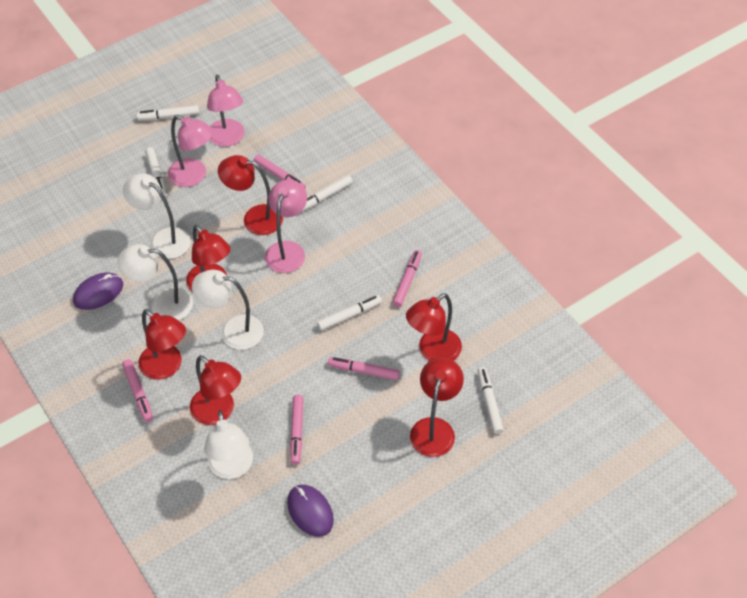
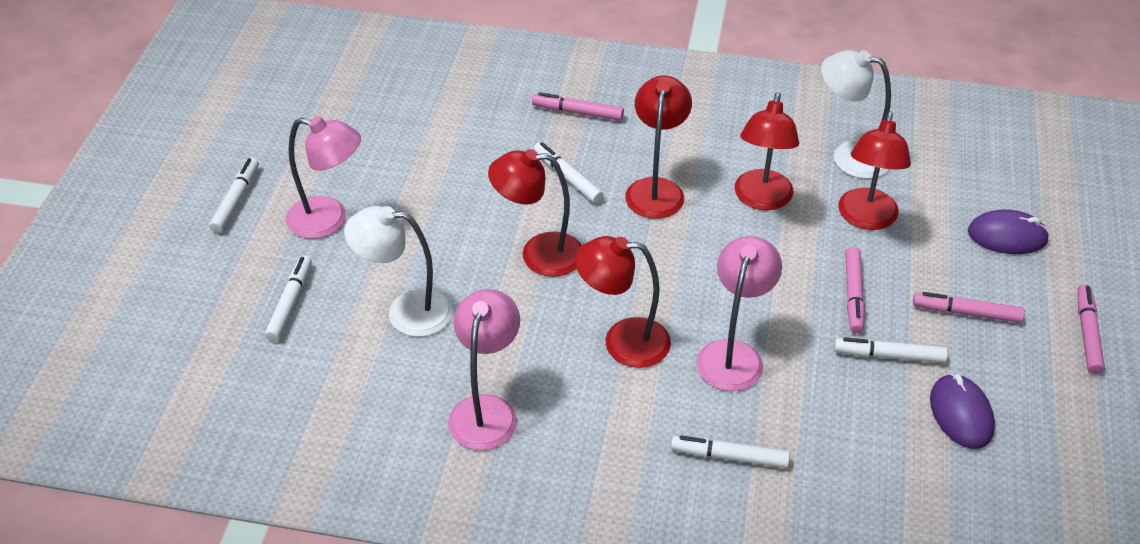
pink marker: 5 -> 4
red lamp: 6 -> 5
white lamp: 4 -> 2

